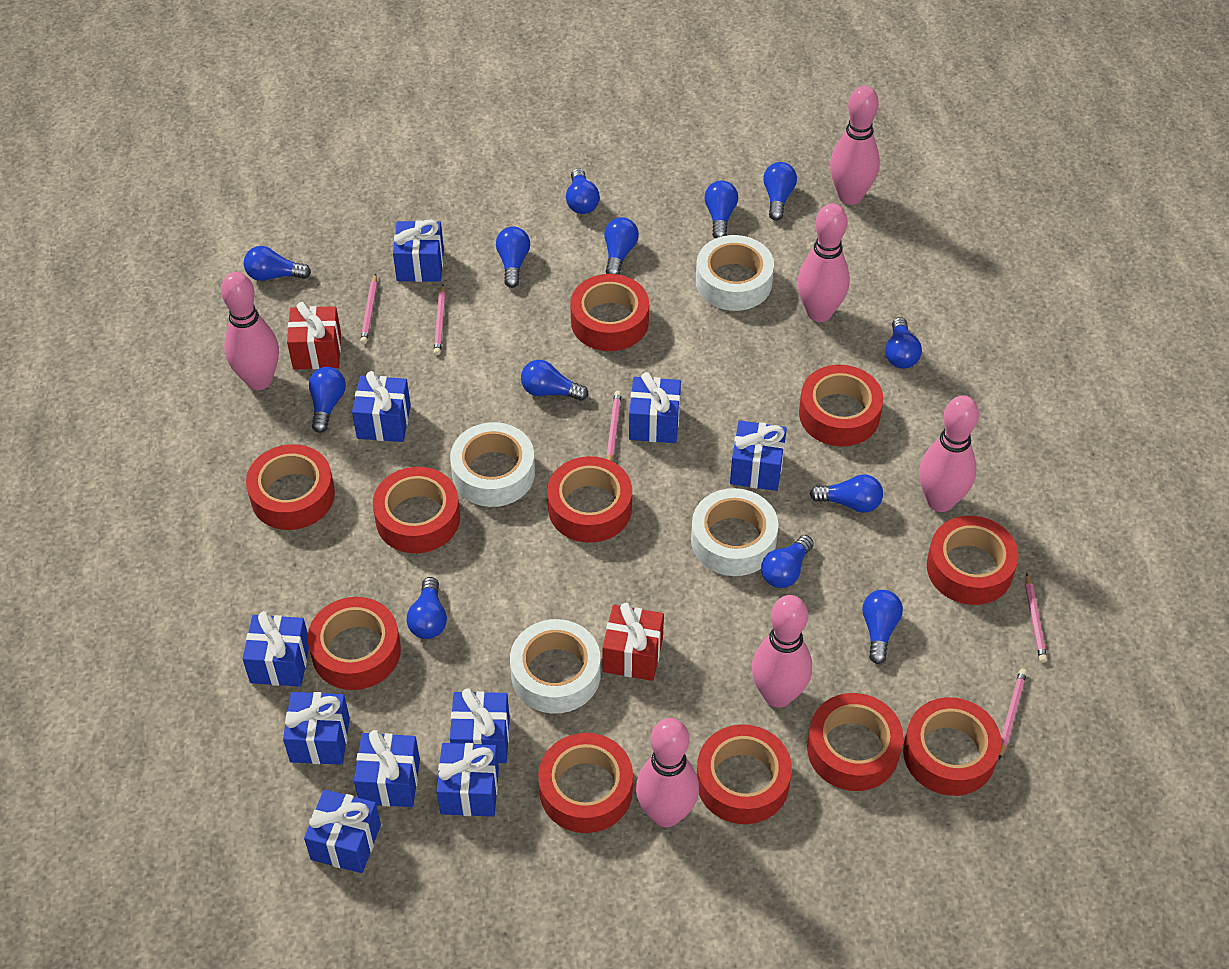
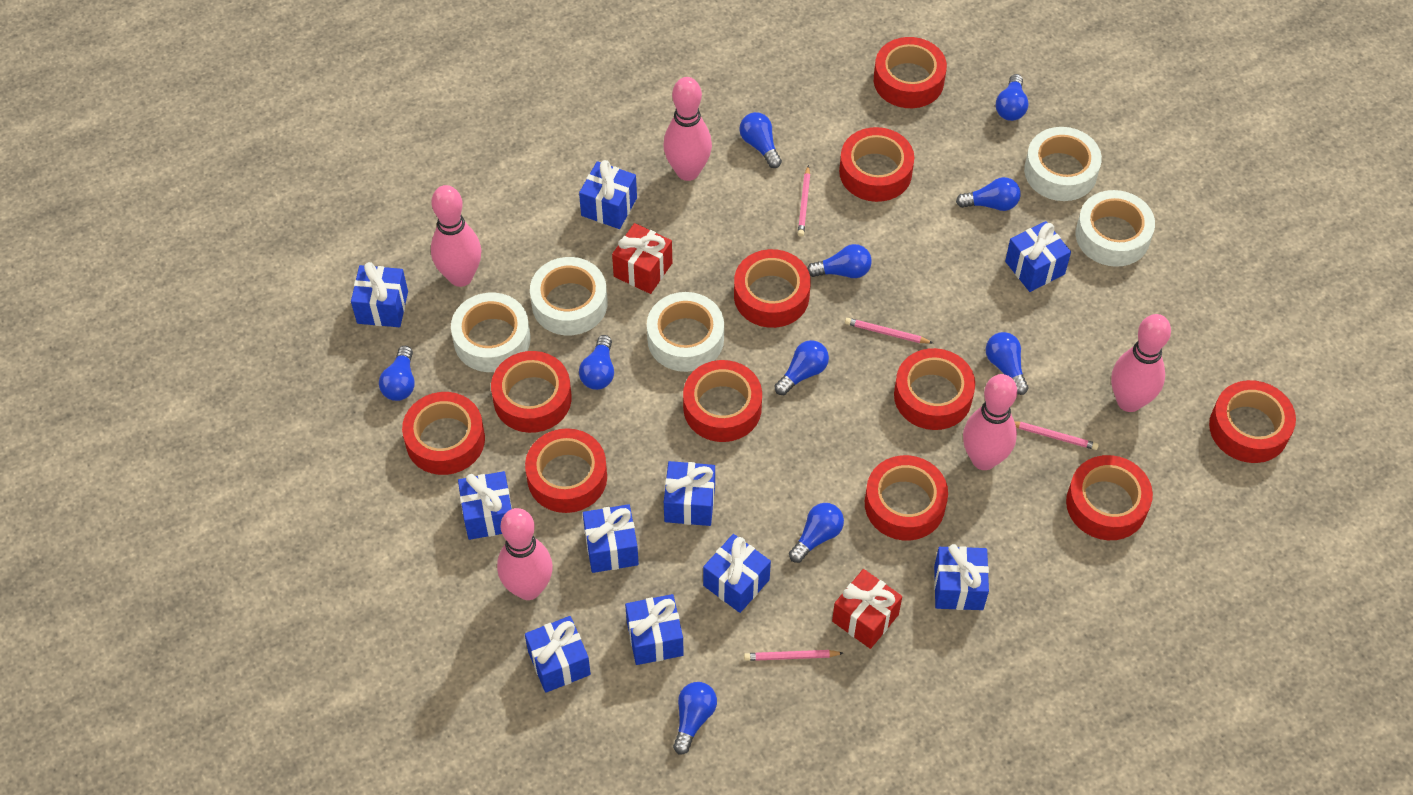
blue light bulb: 13 -> 10
pink bowling pin: 6 -> 5
pink pencil: 5 -> 4
white tape: 4 -> 5

